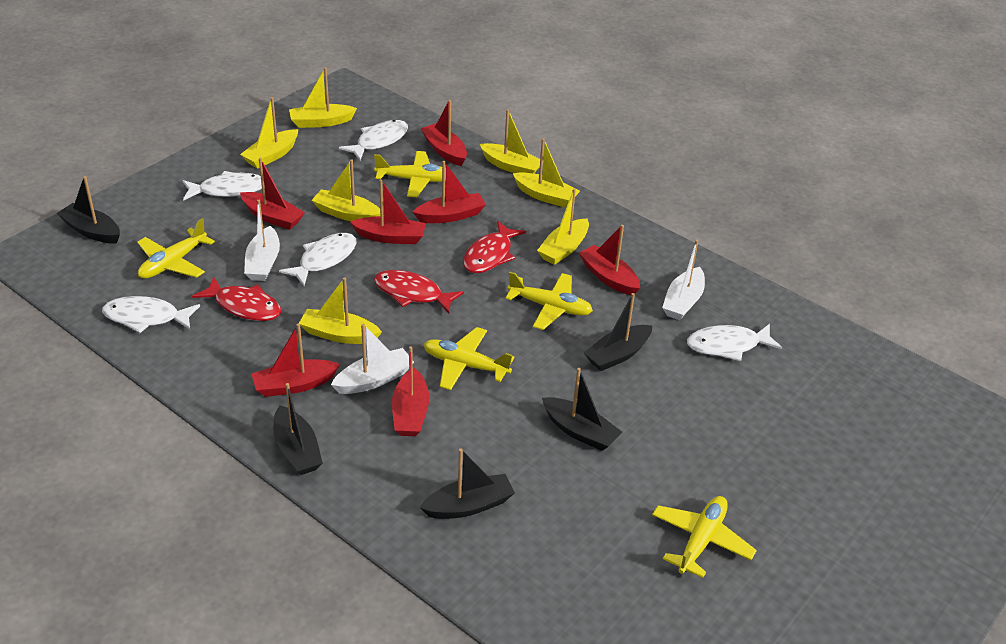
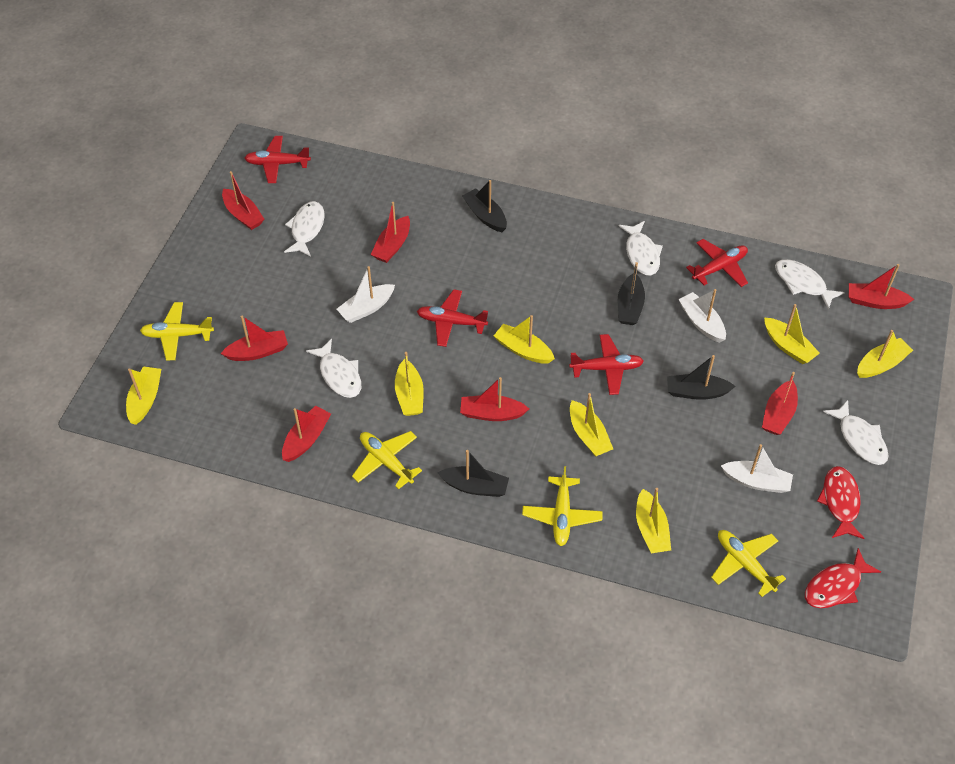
black boat: 5 -> 4
red fish: 3 -> 2
red plane: 0 -> 4
yellow plane: 5 -> 4

